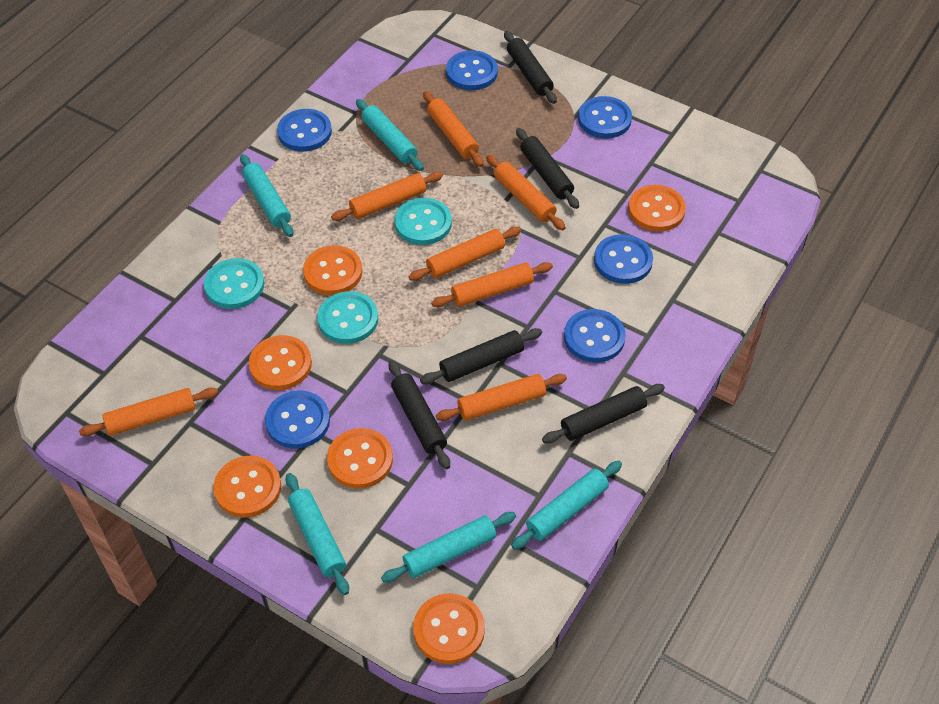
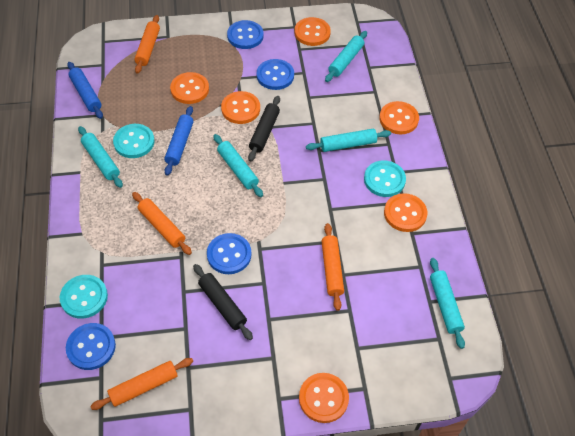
black rolling pin: 5 -> 2
blue button: 6 -> 4
blue rolling pin: 0 -> 2
orange rolling pin: 7 -> 4

